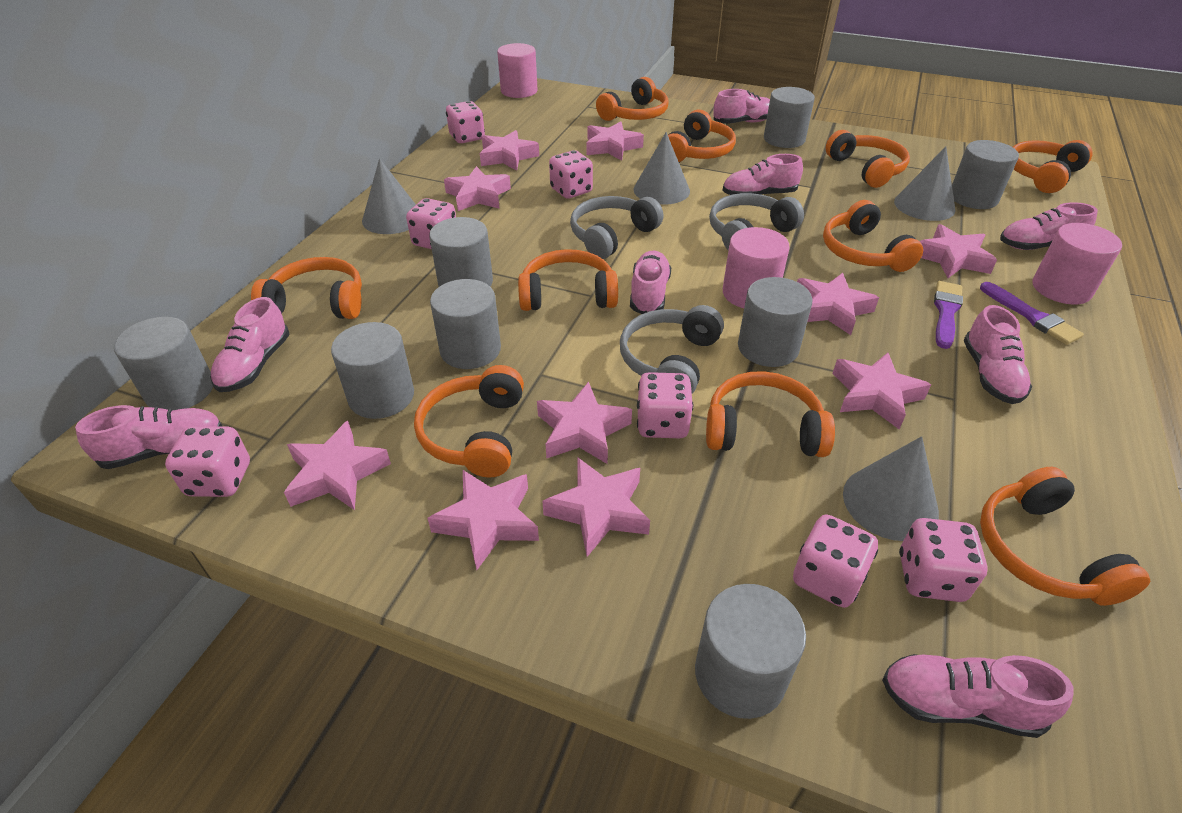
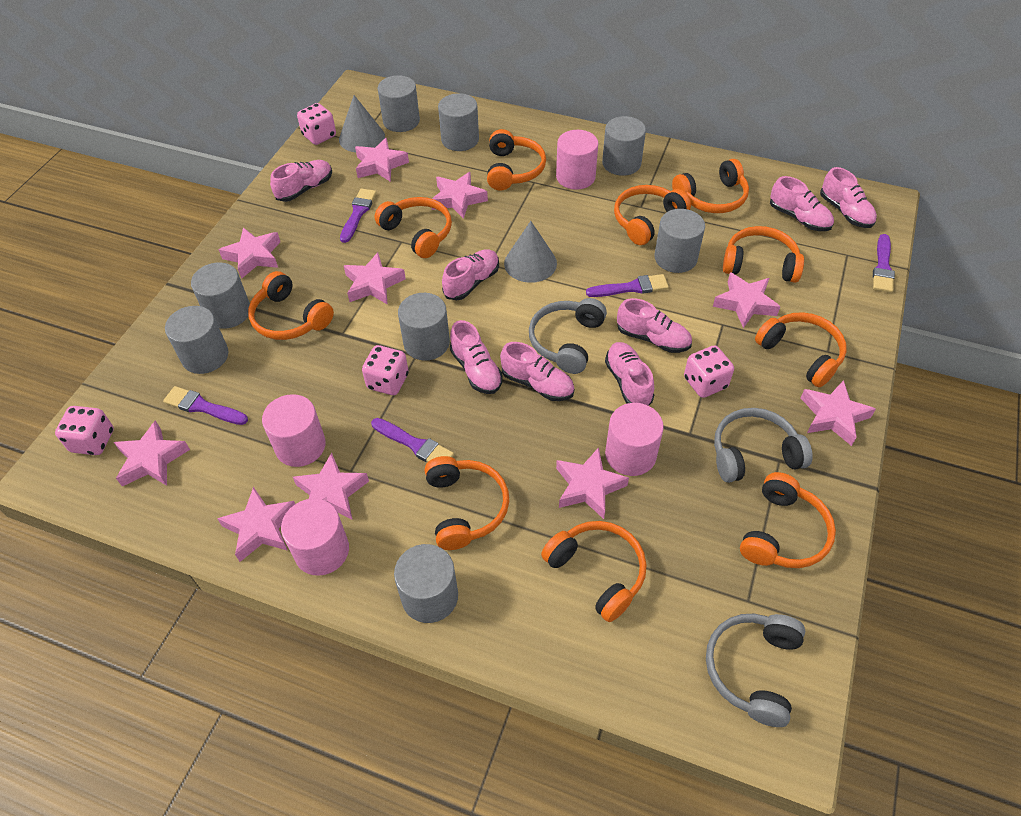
grey cone: 4 -> 2
pink cylinder: 3 -> 4
pink dice: 7 -> 4
purple brush: 2 -> 5

